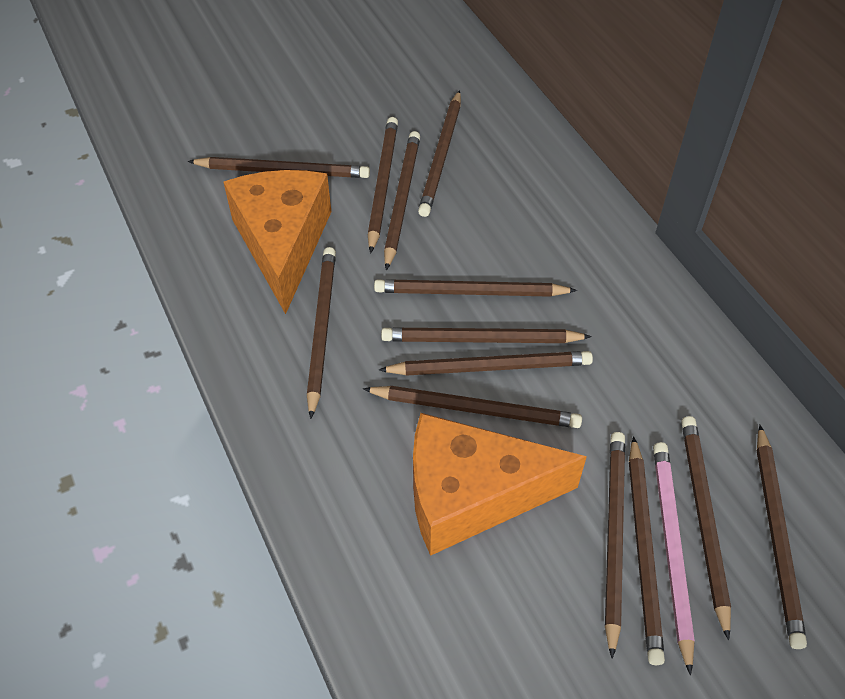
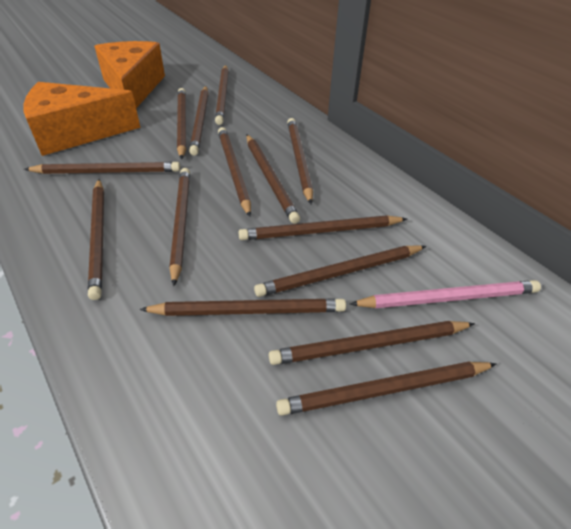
brown pencil: 13 -> 14

